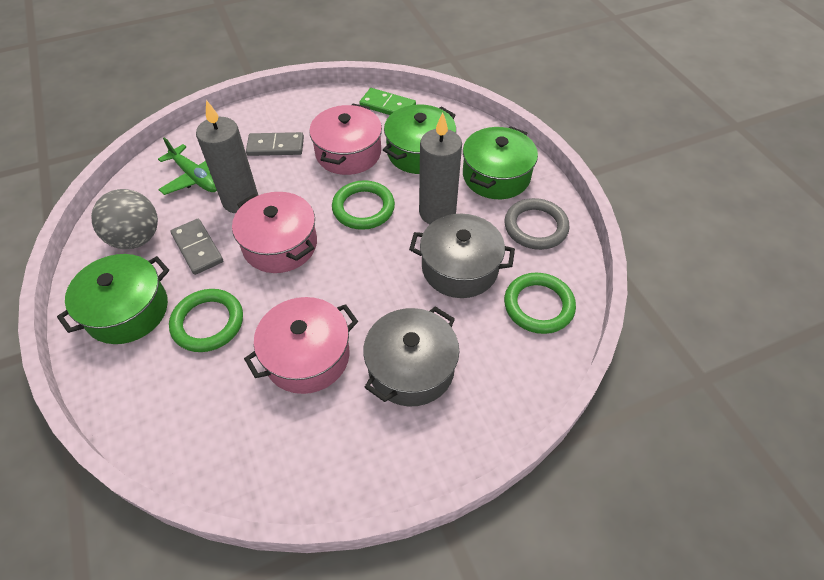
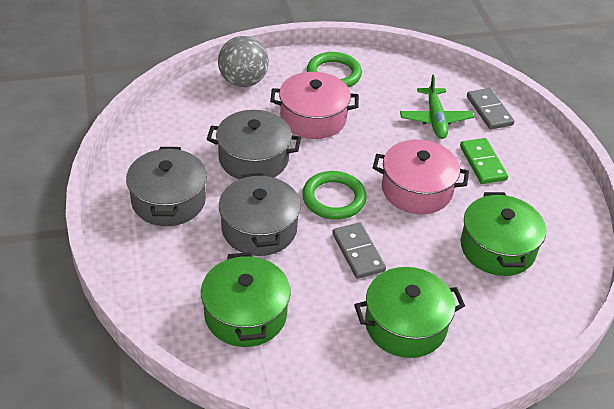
green ring: 3 -> 2
grey candle: 2 -> 0
grey pot: 2 -> 3
grey ring: 1 -> 0
pink pot: 3 -> 2

